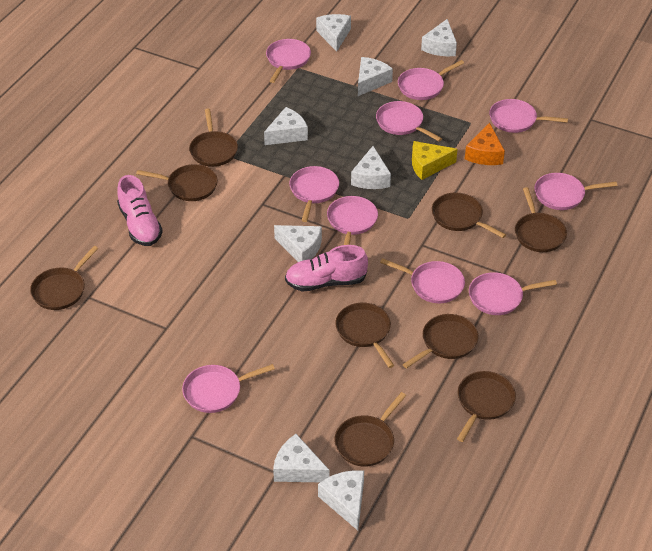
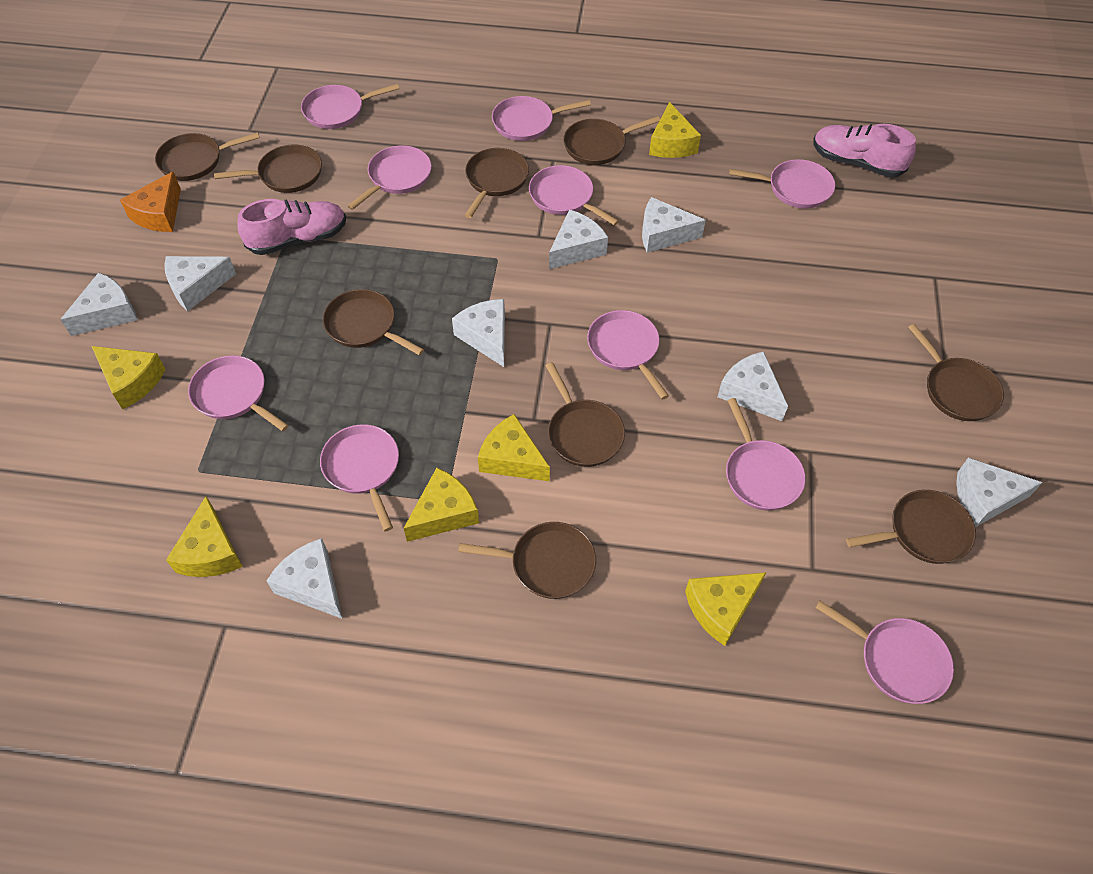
yellow cheese: 1 -> 6

